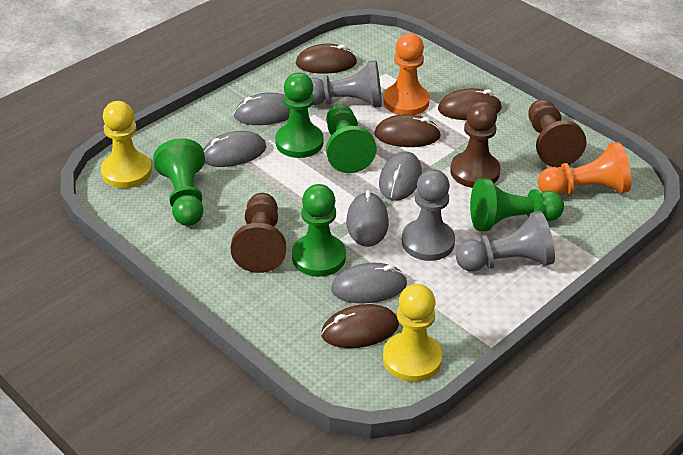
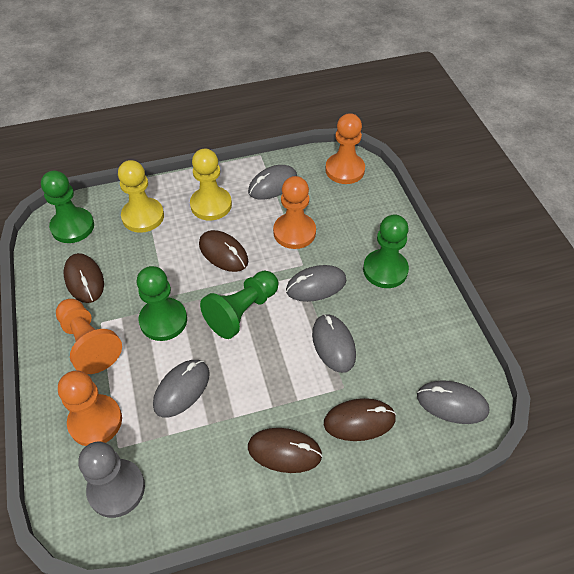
brown pawn: 3 -> 0
green pawn: 5 -> 4
grey pawn: 3 -> 1
orange pawn: 2 -> 4

